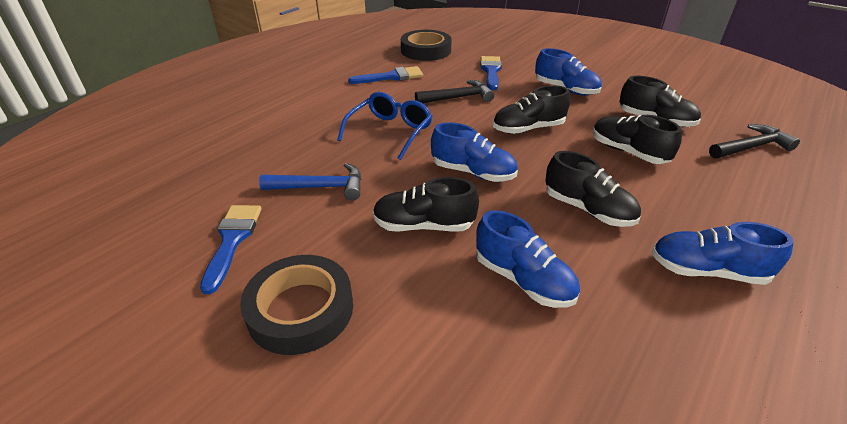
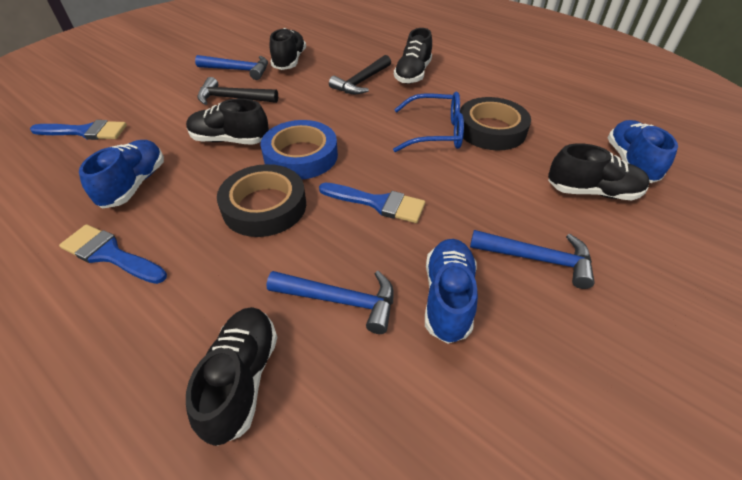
blue hammer: 1 -> 3
blue shoe: 4 -> 3
blue tape: 0 -> 1

